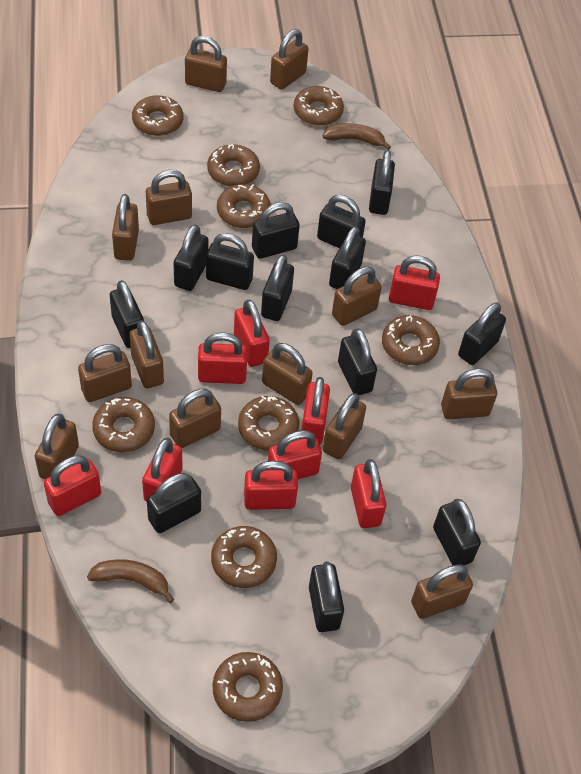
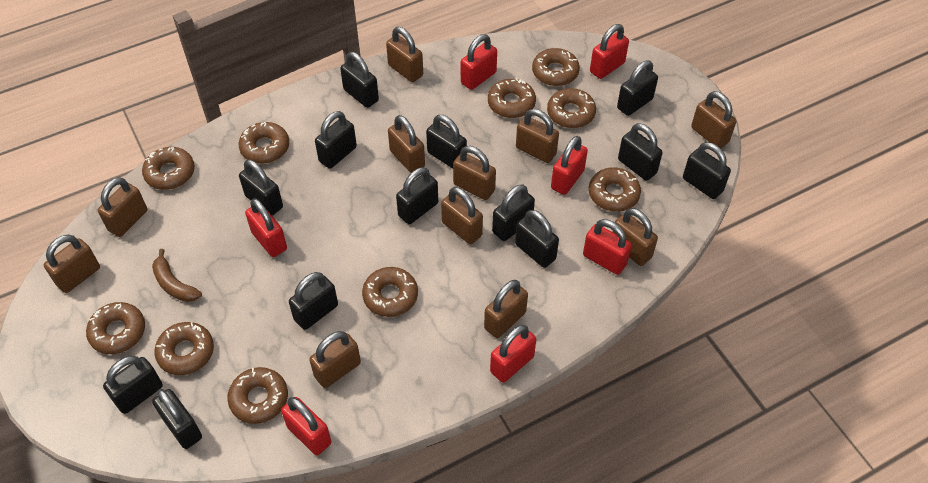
brown banana: 2 -> 1
brown donut: 9 -> 10
brown padlock: 13 -> 11
red padlock: 9 -> 7

